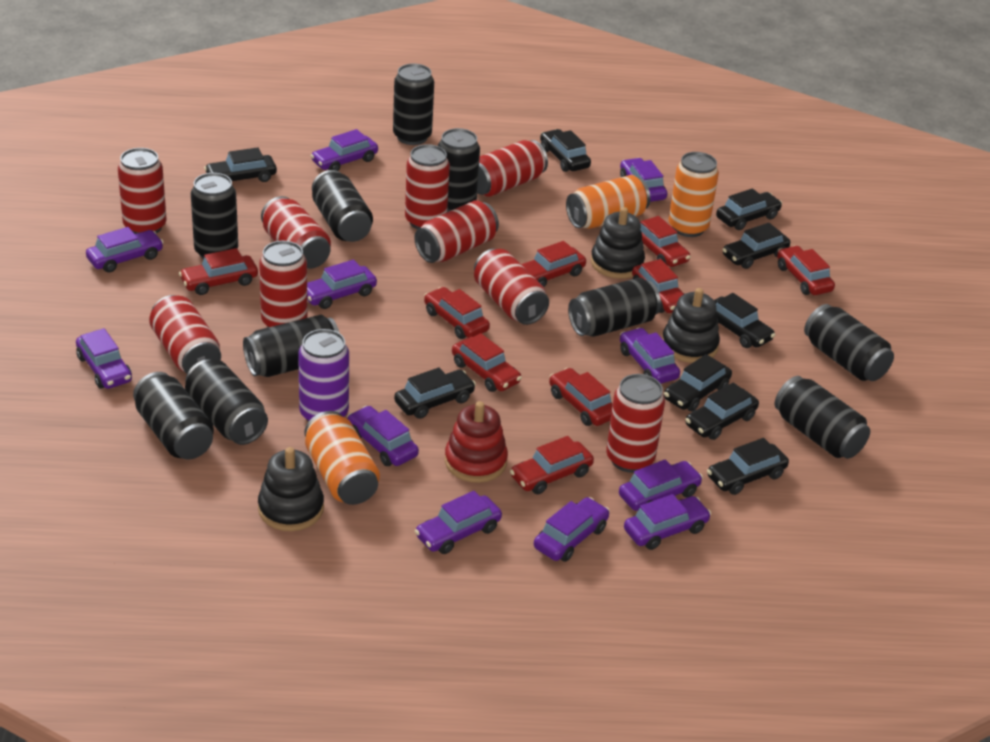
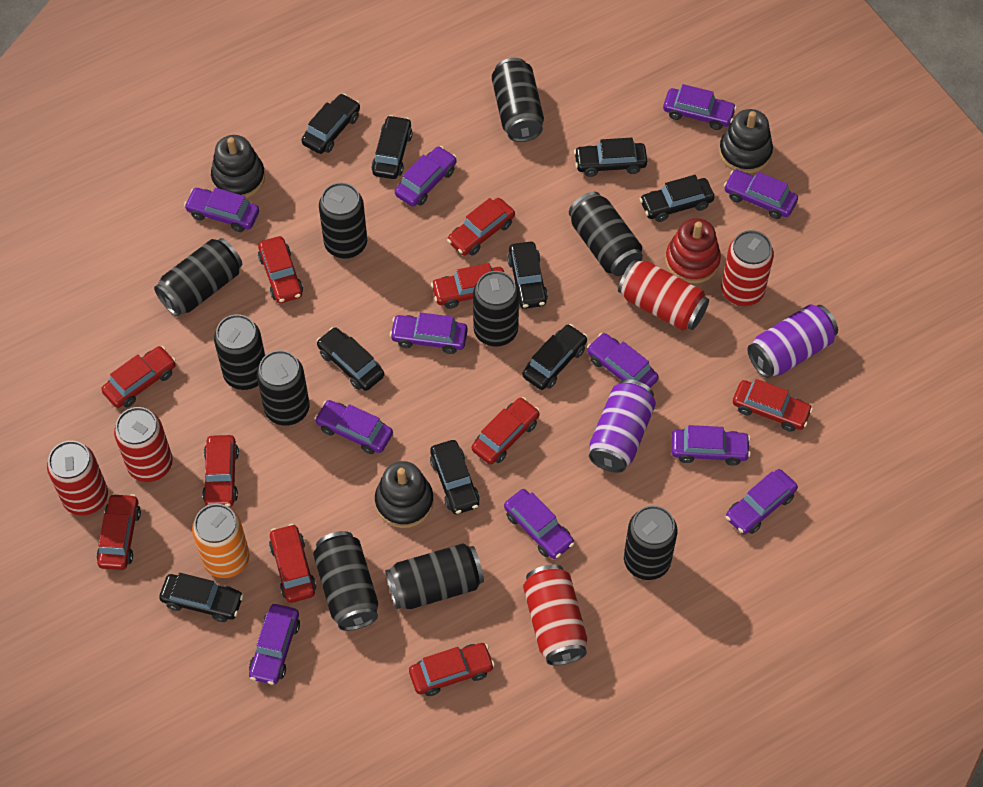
orange can: 3 -> 1
purple can: 1 -> 2
red can: 9 -> 5
red car: 9 -> 10

